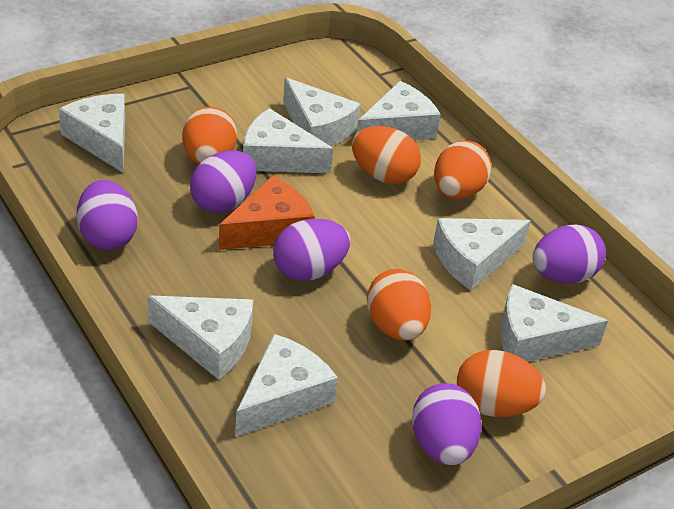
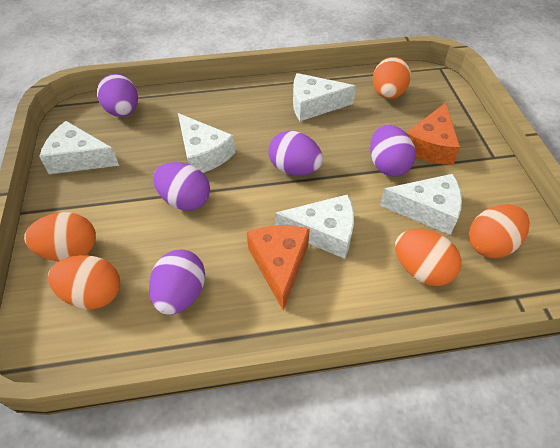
orange cheese: 1 -> 2
white cheese: 8 -> 5

